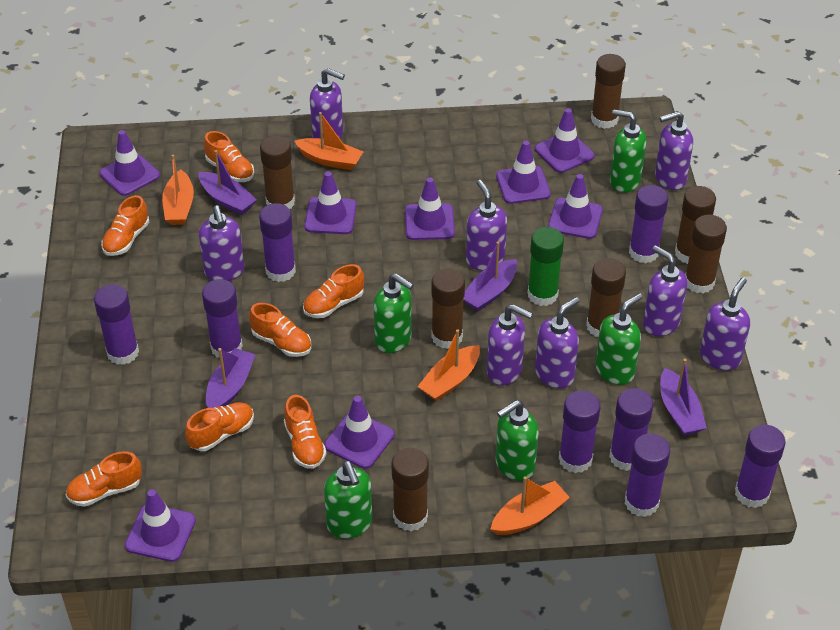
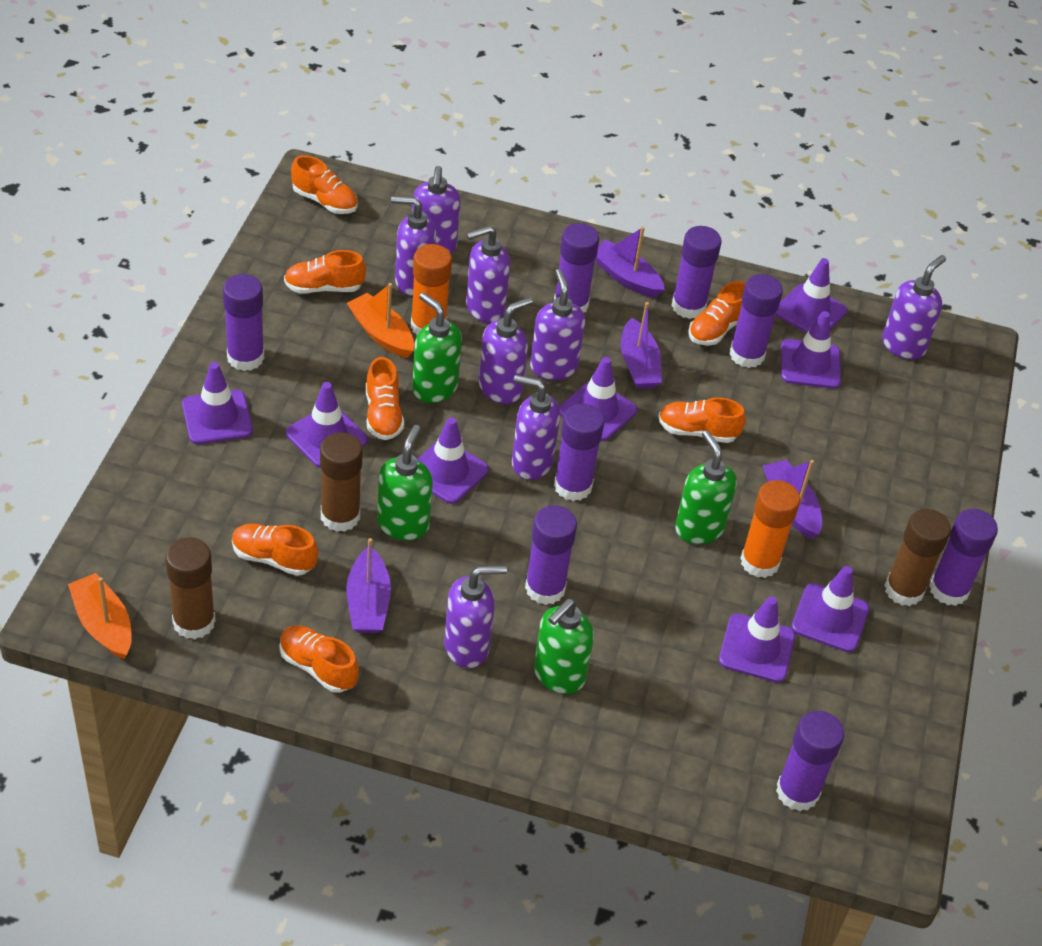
brown glue stick: 7 -> 3
green glue stick: 1 -> 0
green soap dispenser: 5 -> 4
orange boat: 4 -> 2
orange glue stick: 0 -> 2

